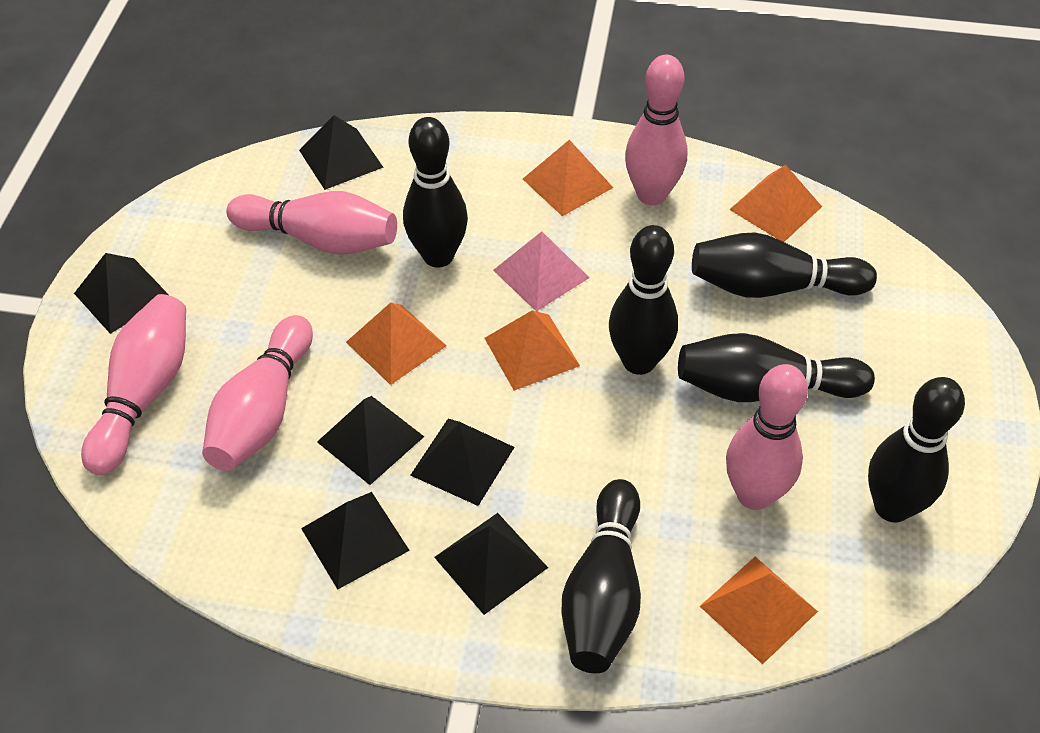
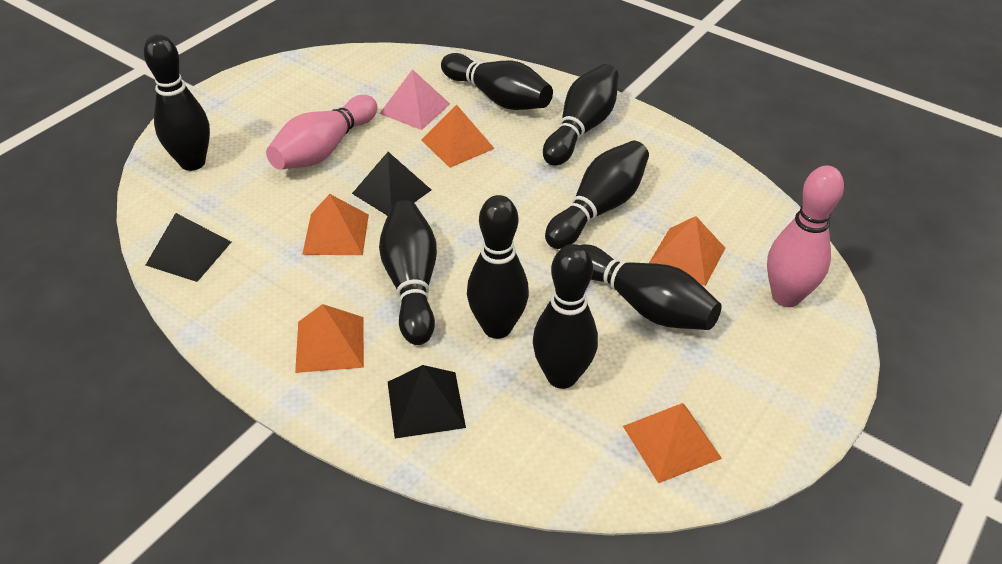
black bowling pin: 6 -> 8
black pyramid: 6 -> 3
pink bowling pin: 5 -> 2

